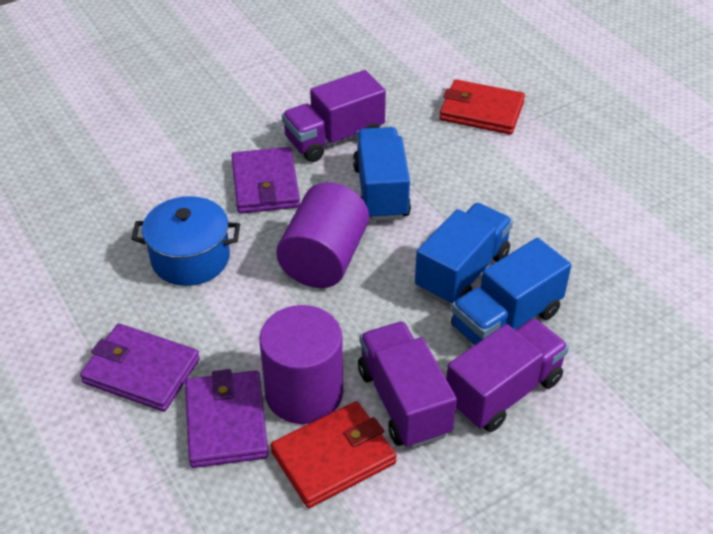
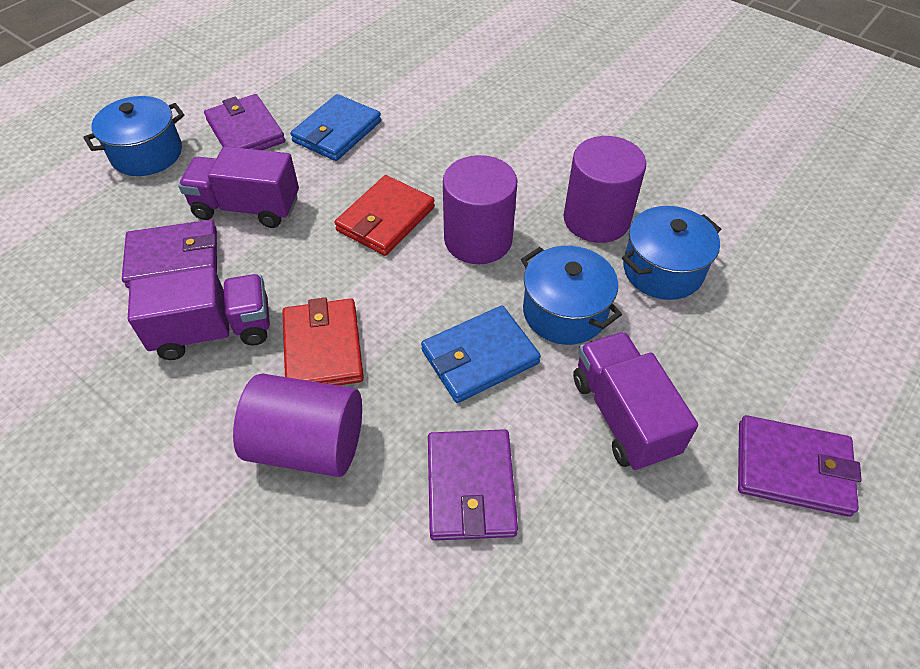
blue pot: 1 -> 3
blue truck: 3 -> 0
blue wallet: 0 -> 2
purple cylinder: 2 -> 3
purple wallet: 3 -> 4

